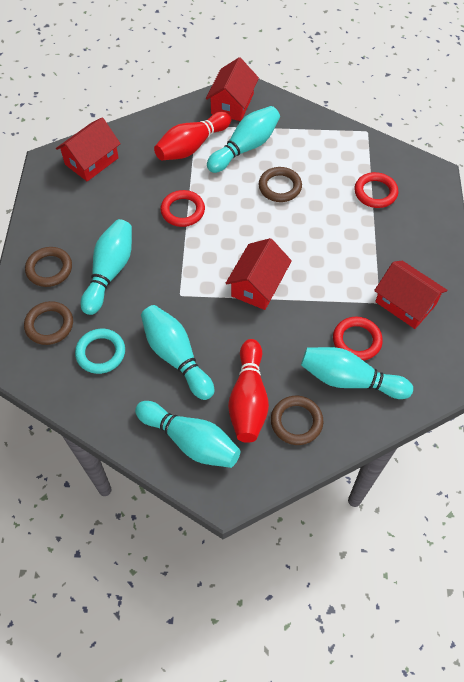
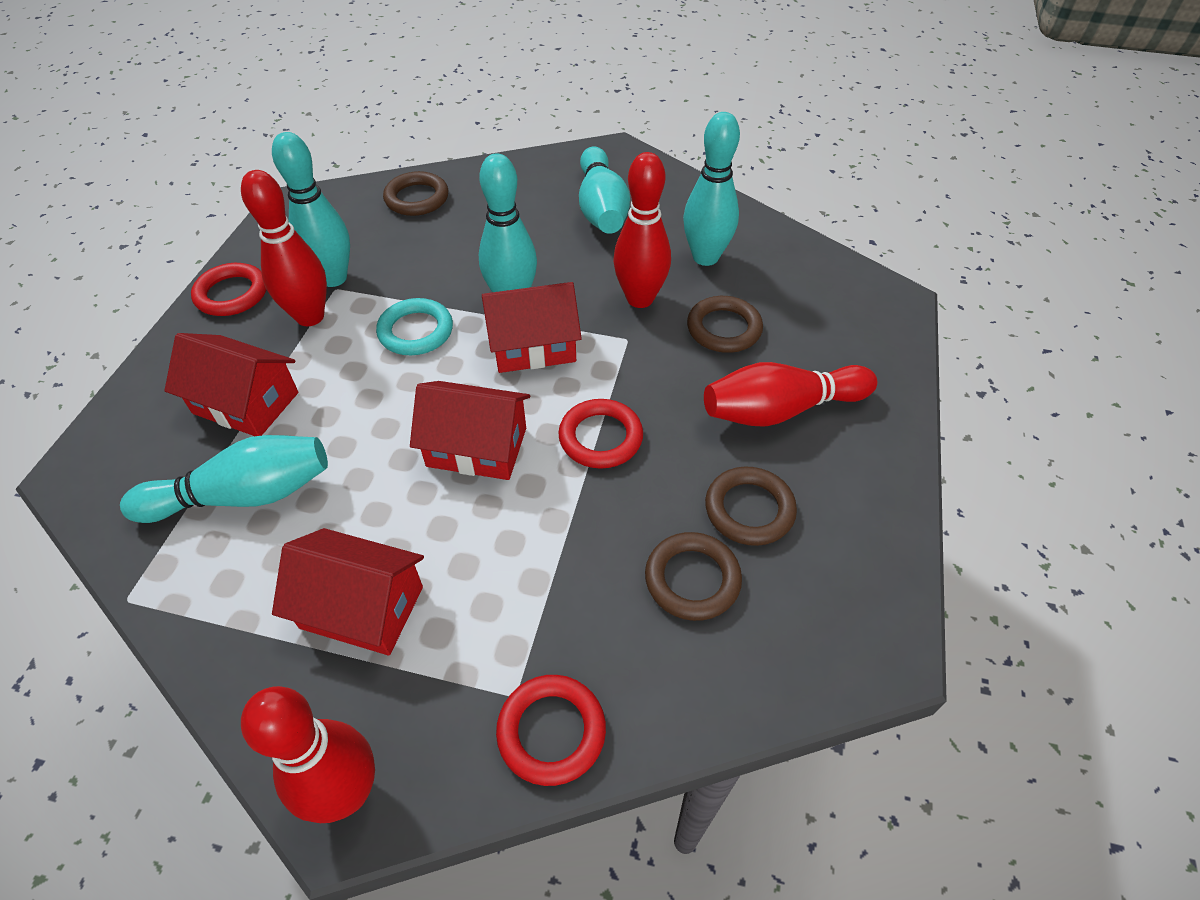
red bowling pin: 2 -> 4

